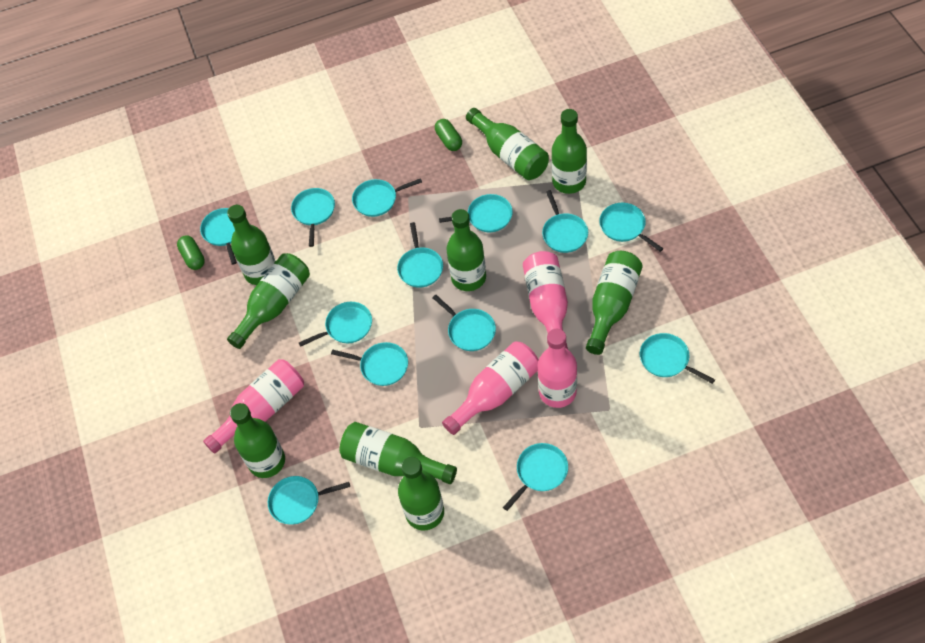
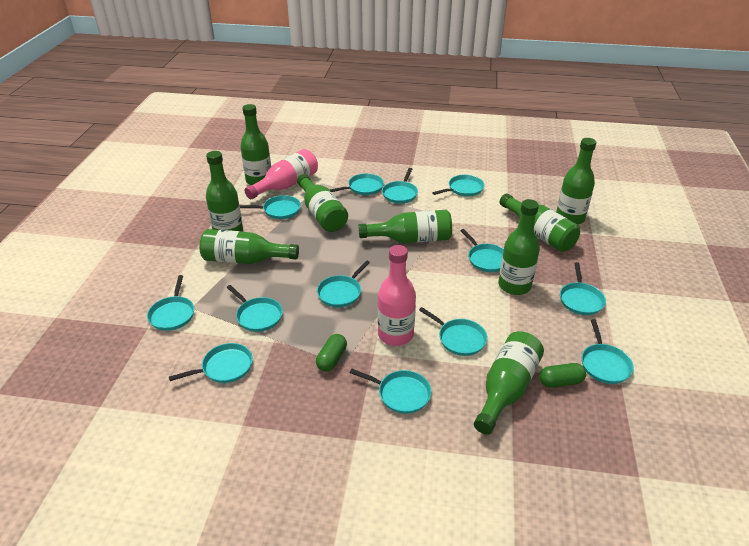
pink bottle: 4 -> 2

